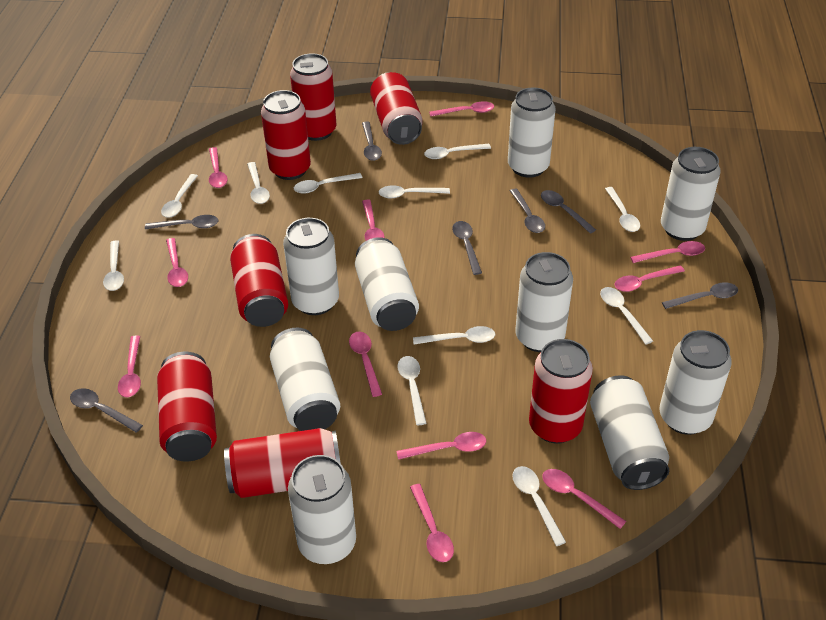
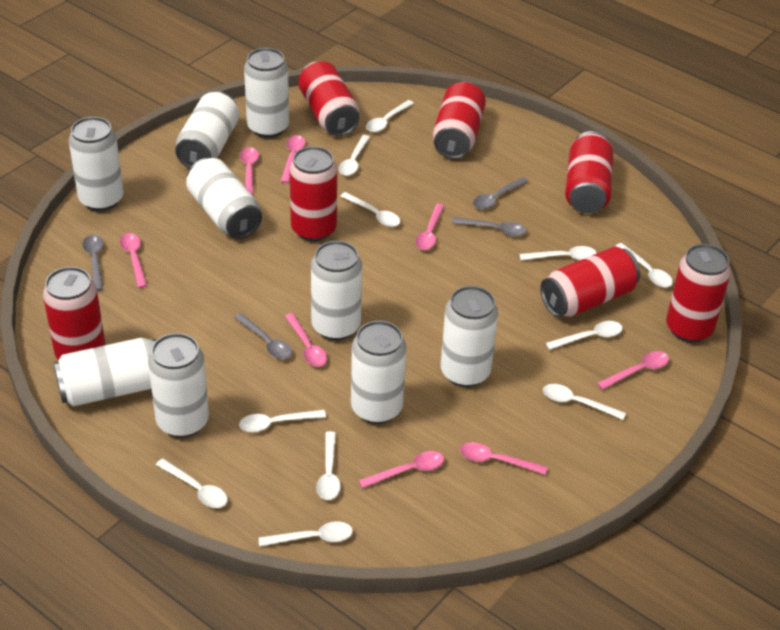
grey spoon: 7 -> 4
pink spoon: 11 -> 8

